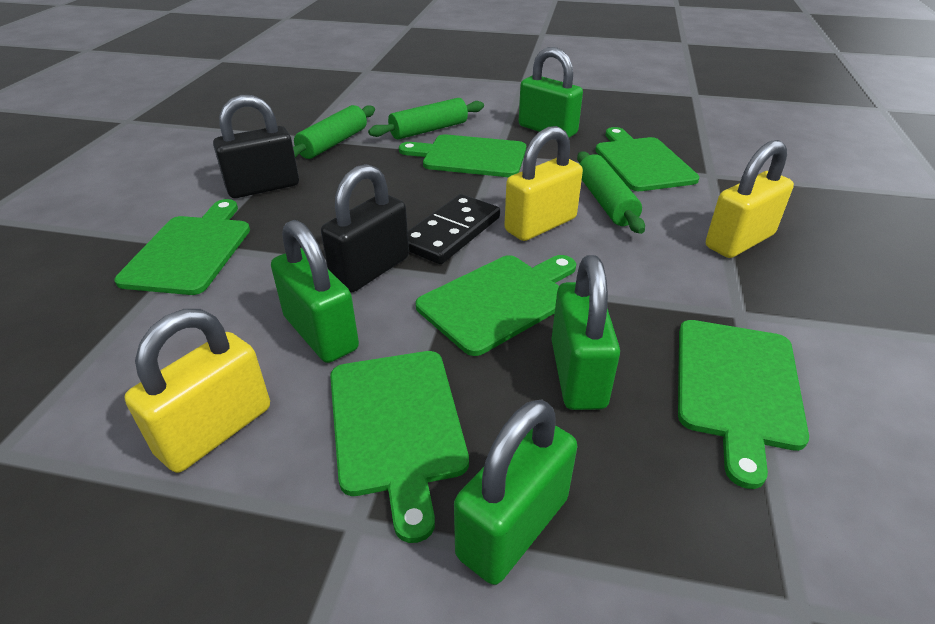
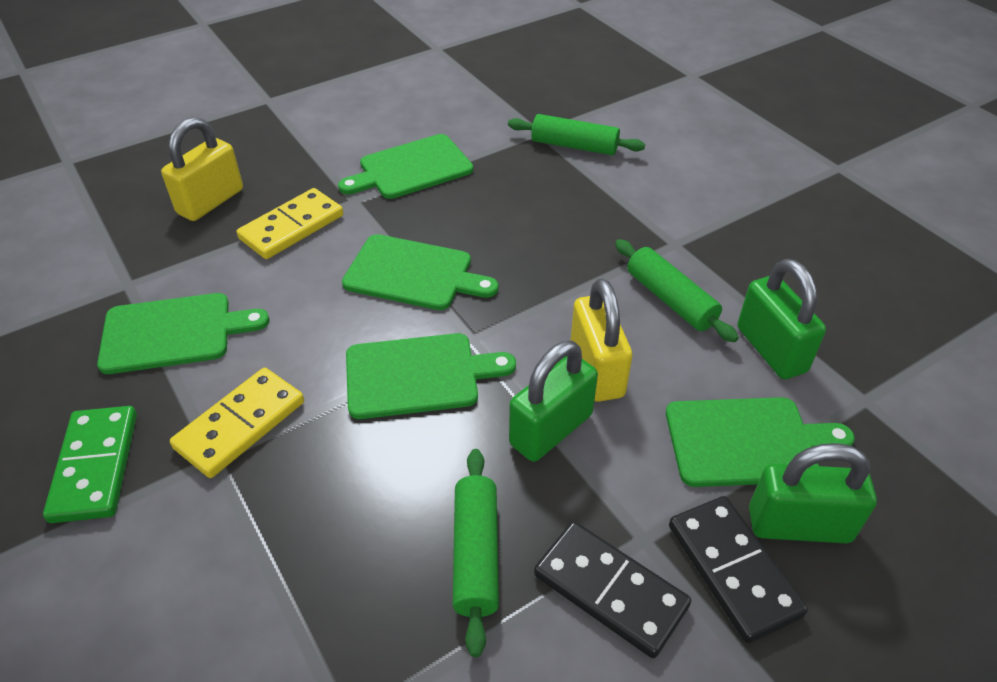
black domino: 1 -> 2
black padlock: 2 -> 0
green cutting board: 6 -> 5
green domino: 0 -> 1
green padlock: 4 -> 3
yellow domino: 0 -> 2
yellow padlock: 3 -> 2

